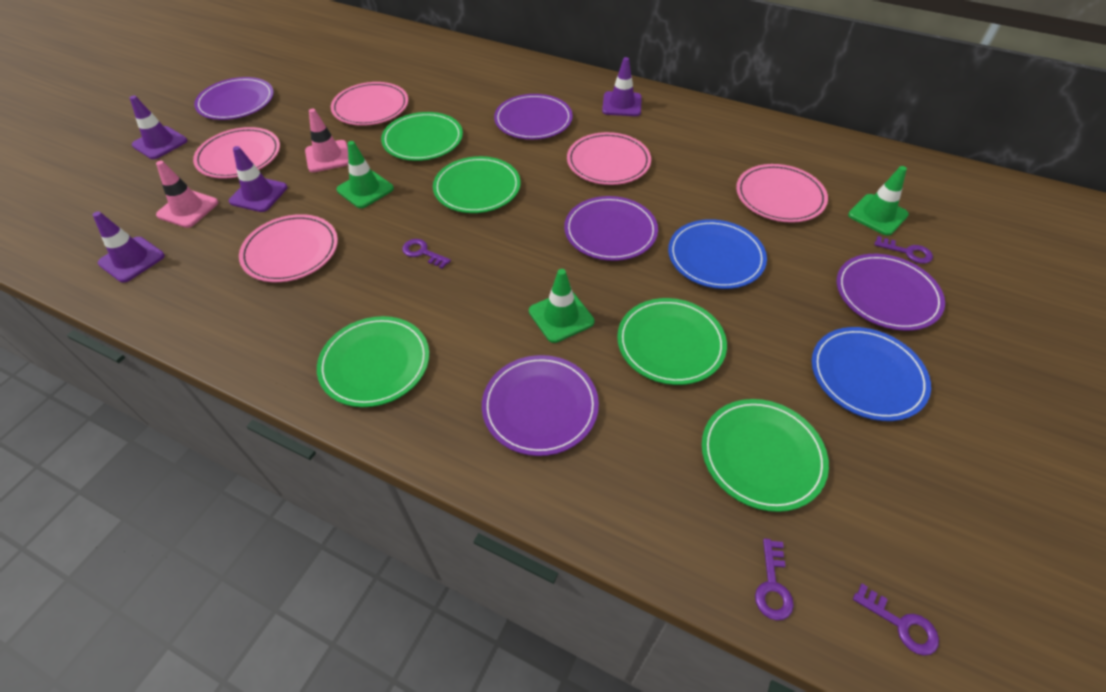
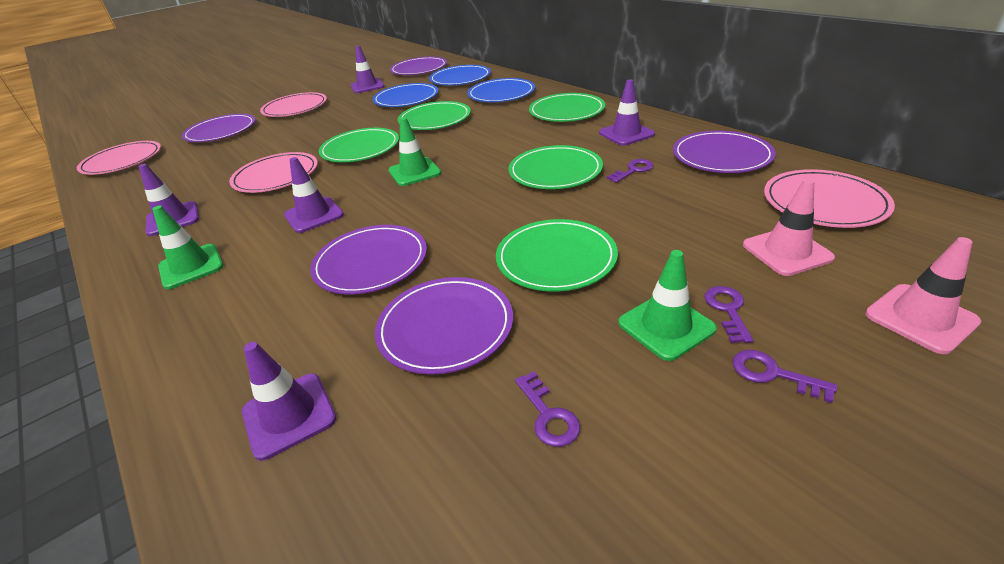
blue plate: 2 -> 3
pink plate: 5 -> 4
purple traffic cone: 4 -> 5

